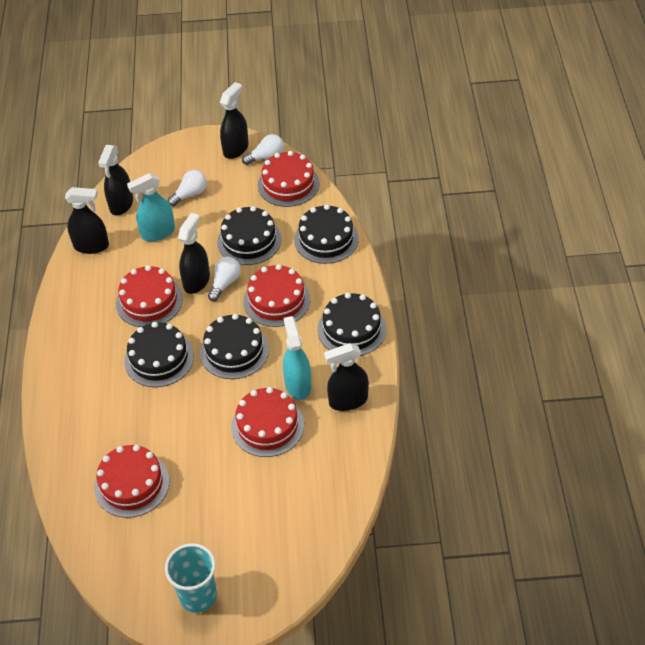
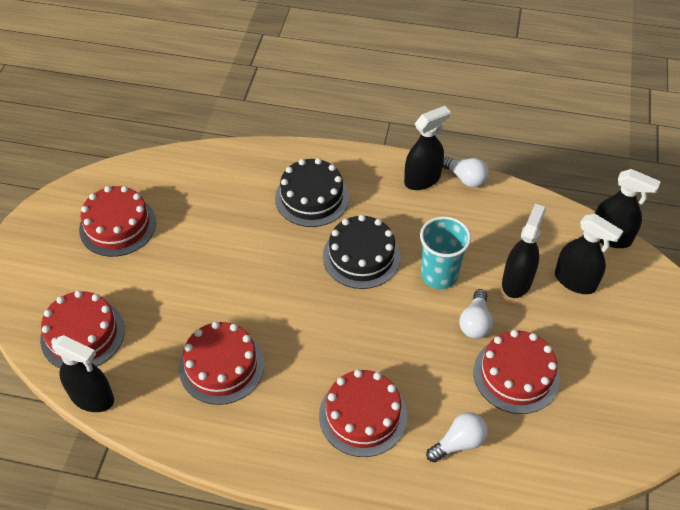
black cake: 5 -> 2
turquoise spray bottle: 2 -> 0

